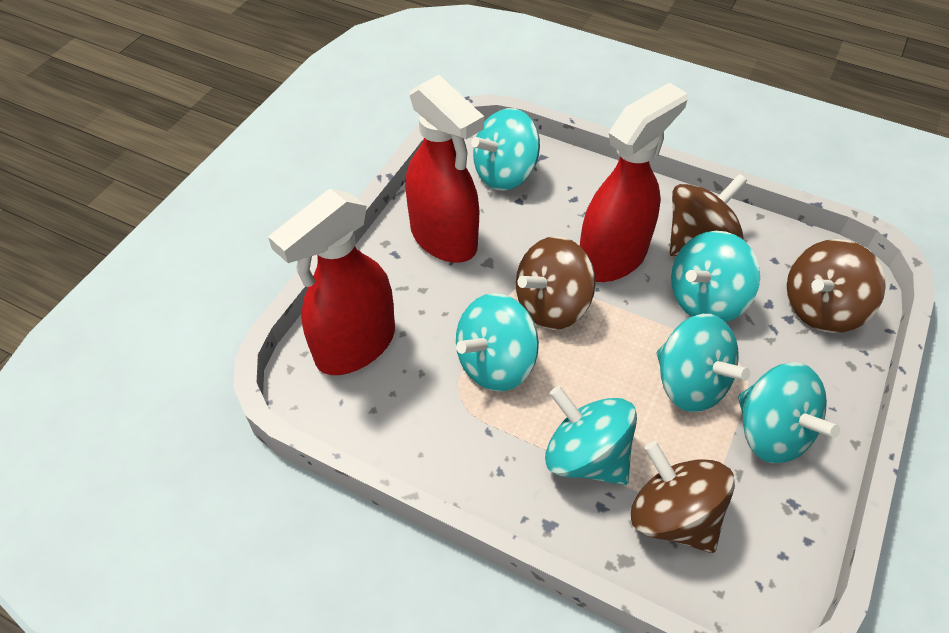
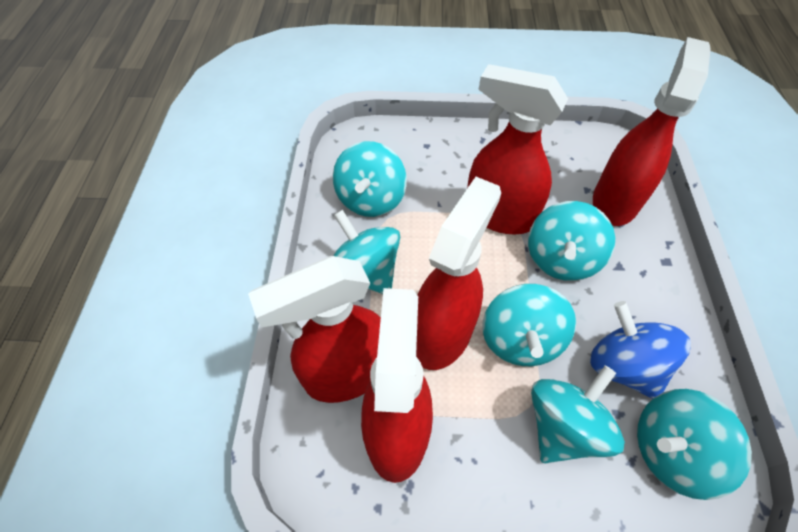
blue spinning top: 0 -> 1
brown spinning top: 4 -> 0
red spray bottle: 3 -> 5

